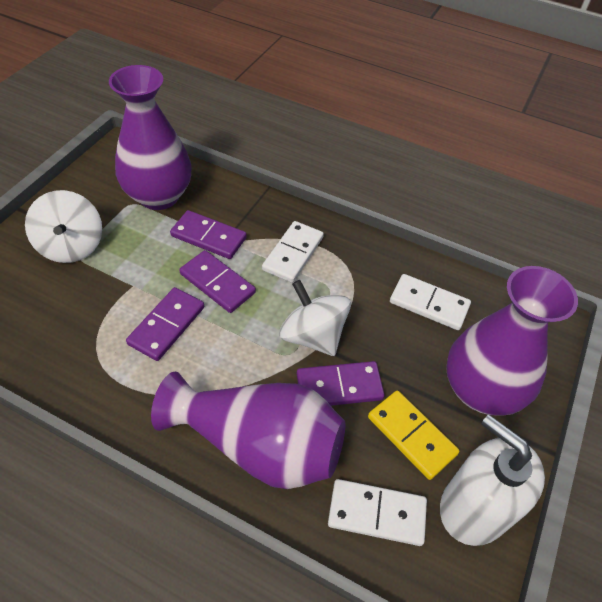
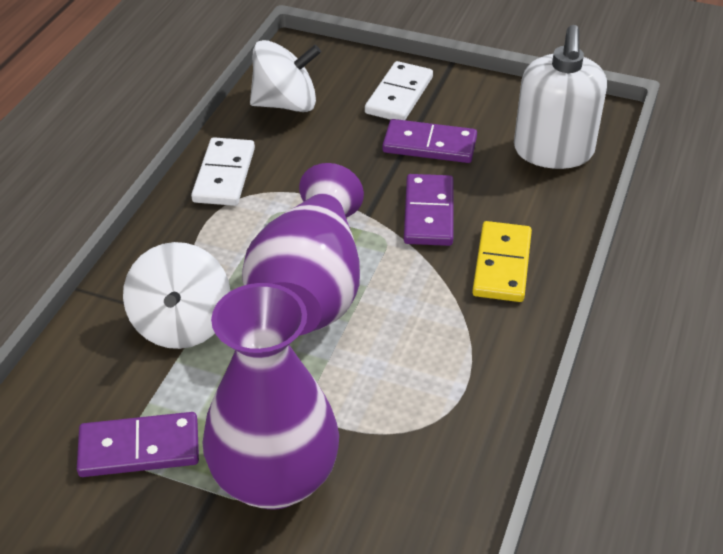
purple domino: 4 -> 3
purple vase: 3 -> 2
white domino: 3 -> 2

